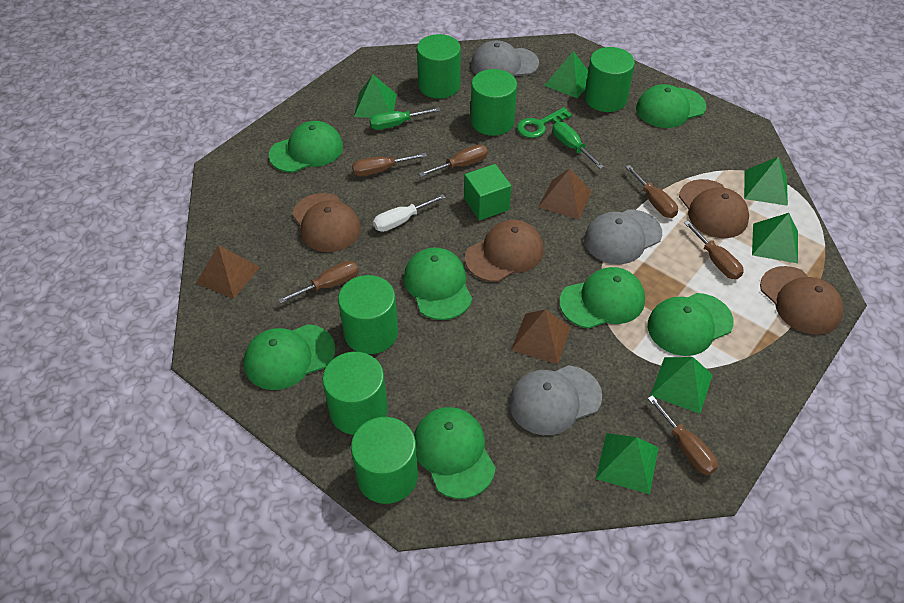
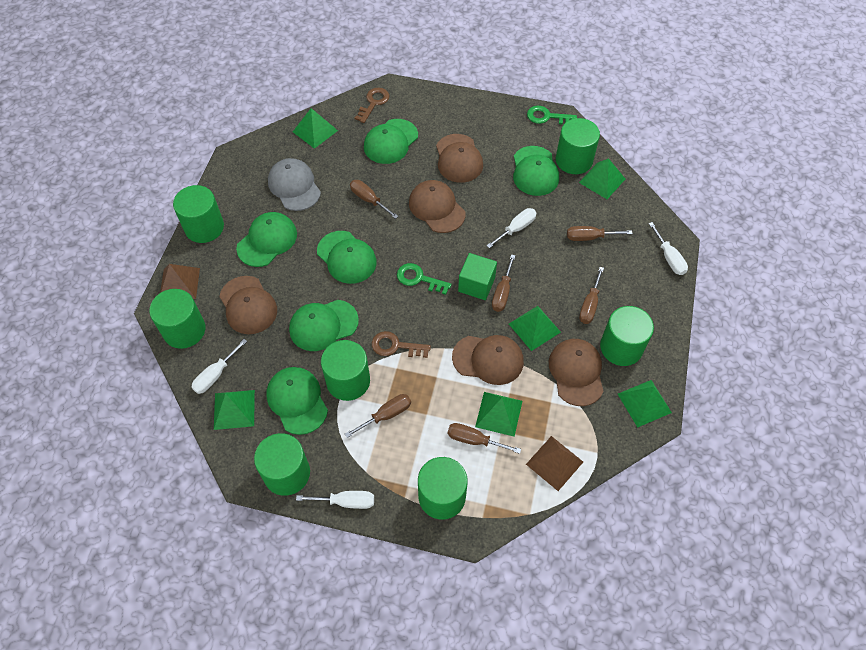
brown cap: 4 -> 5
brown key: 0 -> 2
brown pyramid: 3 -> 2
green cap: 7 -> 6
green cylinder: 6 -> 7
green key: 1 -> 2
green screwdriver: 2 -> 0
grey cap: 3 -> 1
white screwdriver: 1 -> 4

